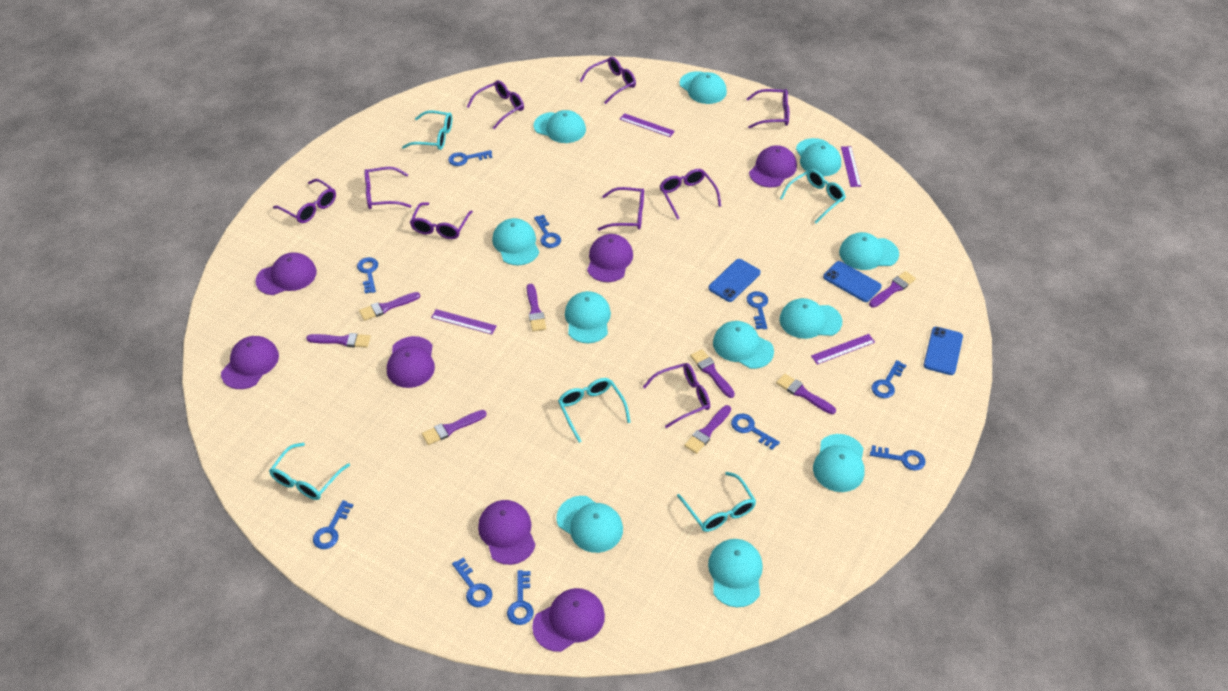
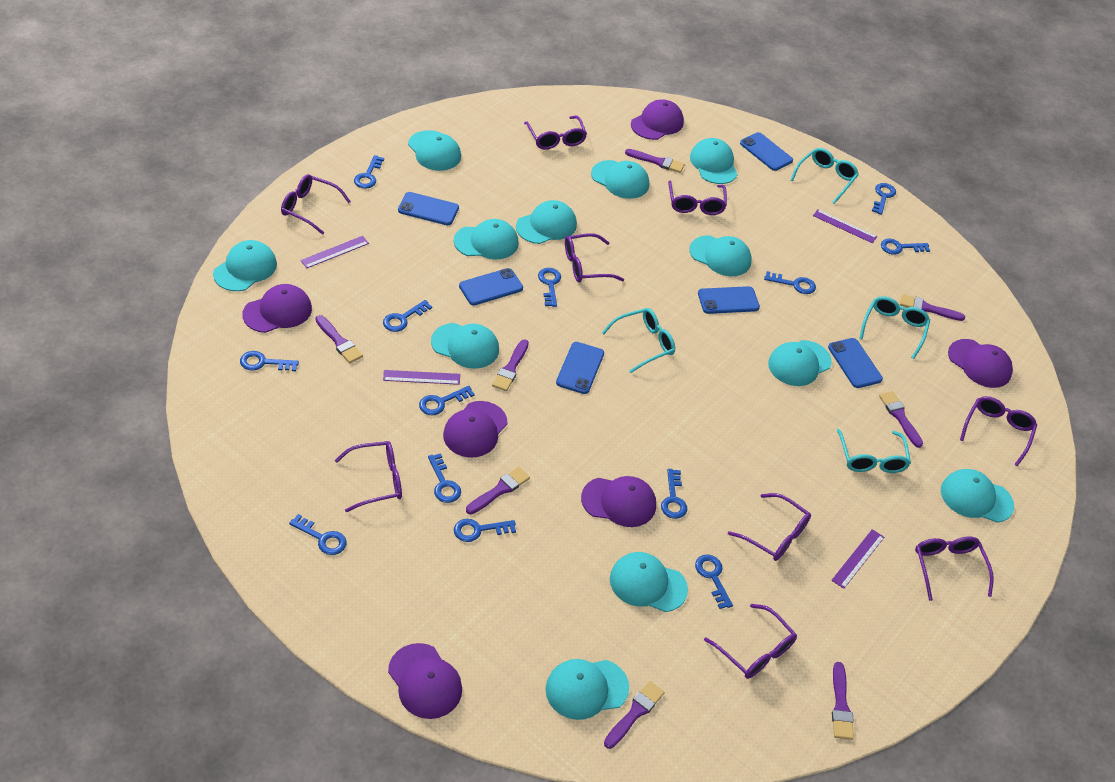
blue key: 10 -> 13
blue phone: 3 -> 6
purple cap: 7 -> 6
turquoise cap: 11 -> 12
turquoise glasses: 5 -> 4

